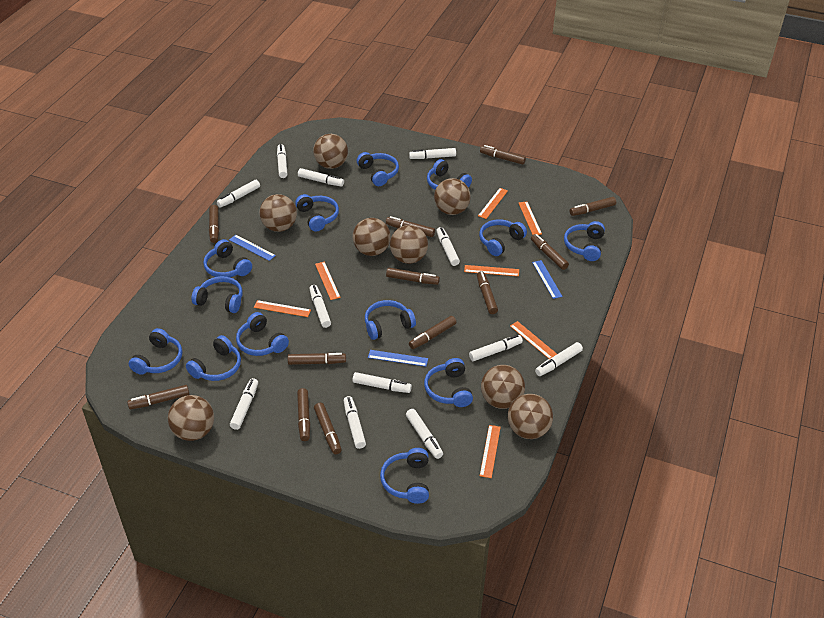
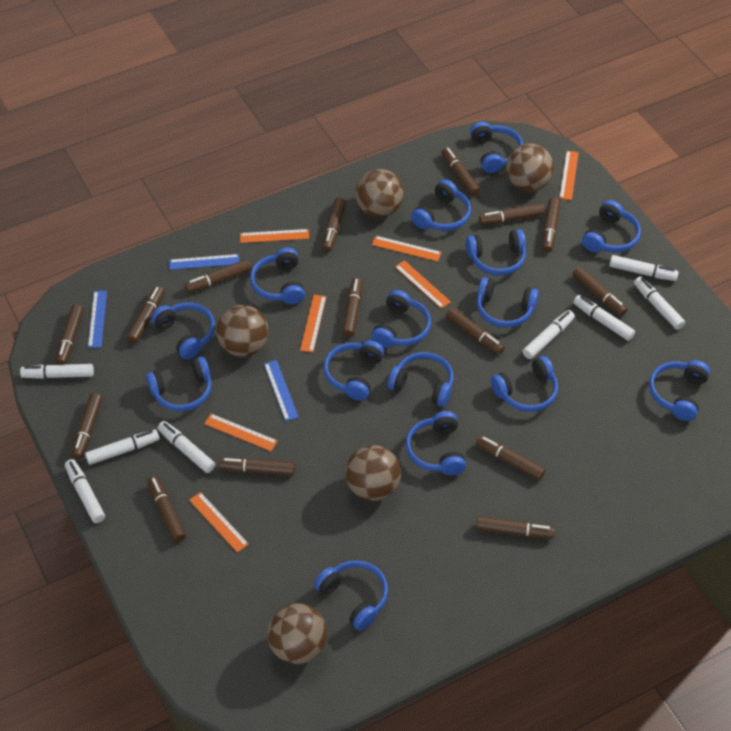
blue headphones: 13 -> 15
brown ball: 8 -> 5
brown marker: 12 -> 15
white marker: 12 -> 8

